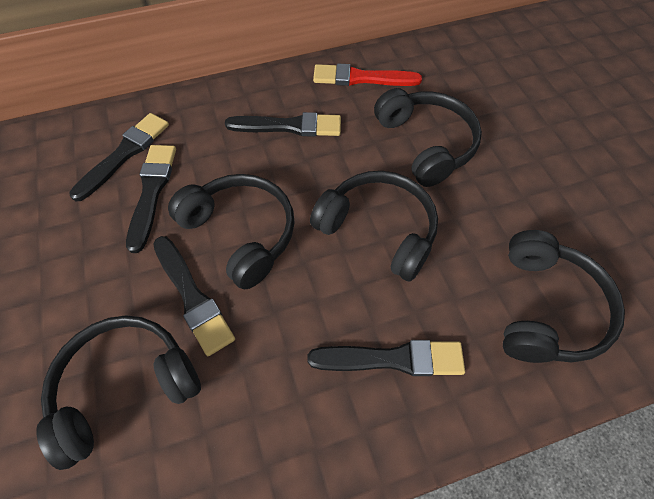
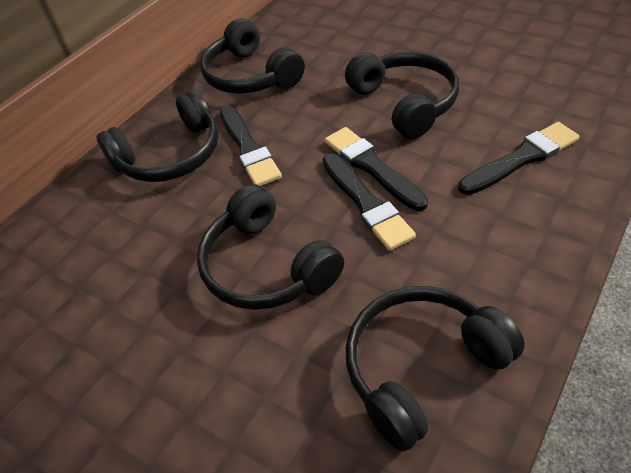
black brush: 5 -> 4
red brush: 1 -> 0

